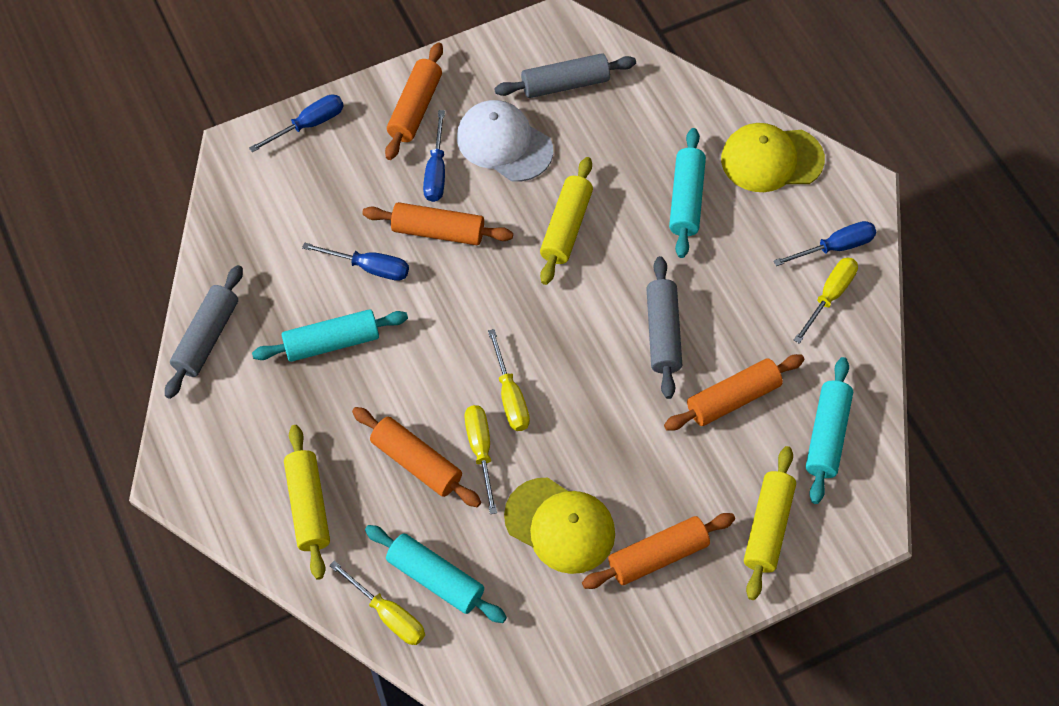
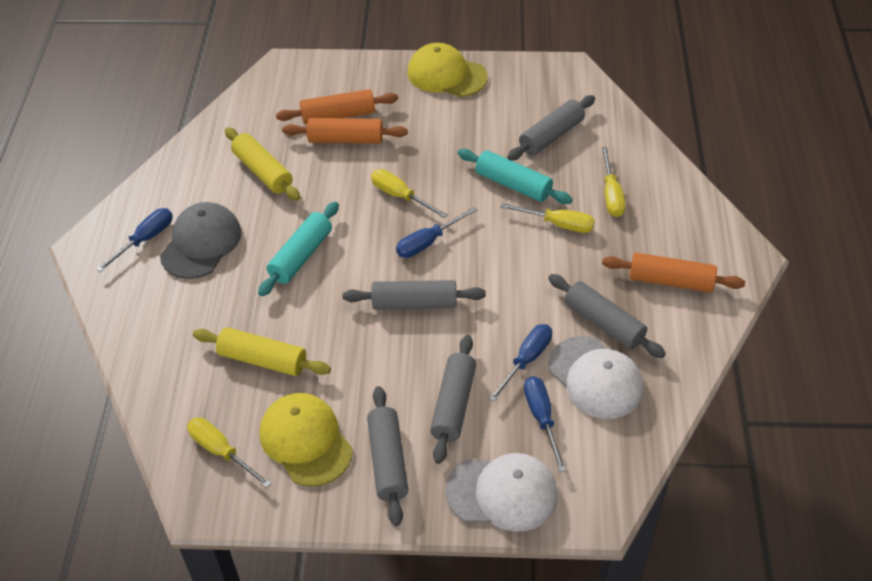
grey cap: 0 -> 1
grey rolling pin: 3 -> 5
orange rolling pin: 5 -> 3
turquoise rolling pin: 4 -> 2
white cap: 1 -> 2
yellow rolling pin: 3 -> 2

